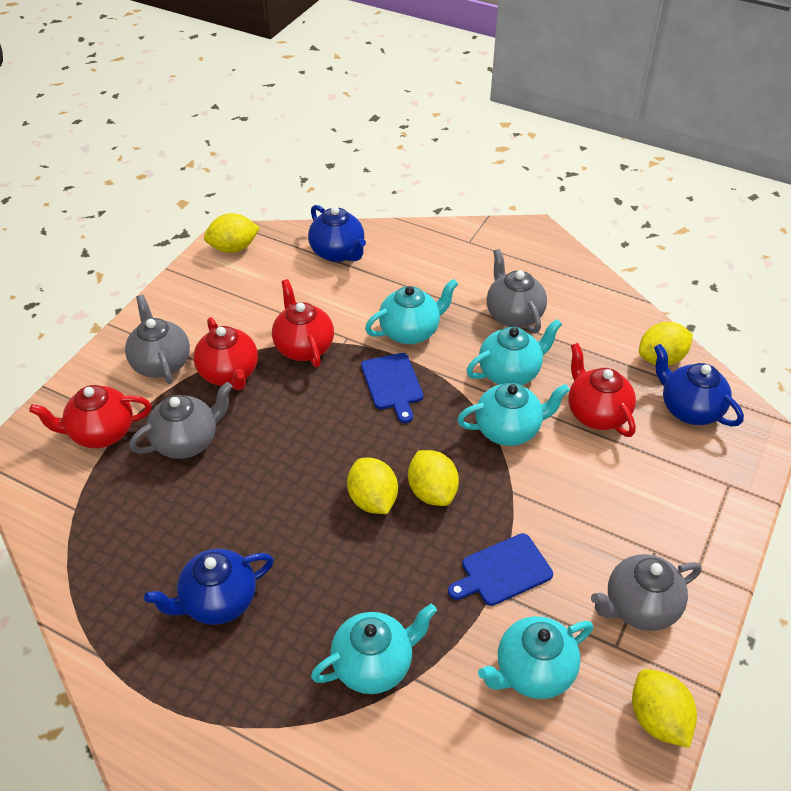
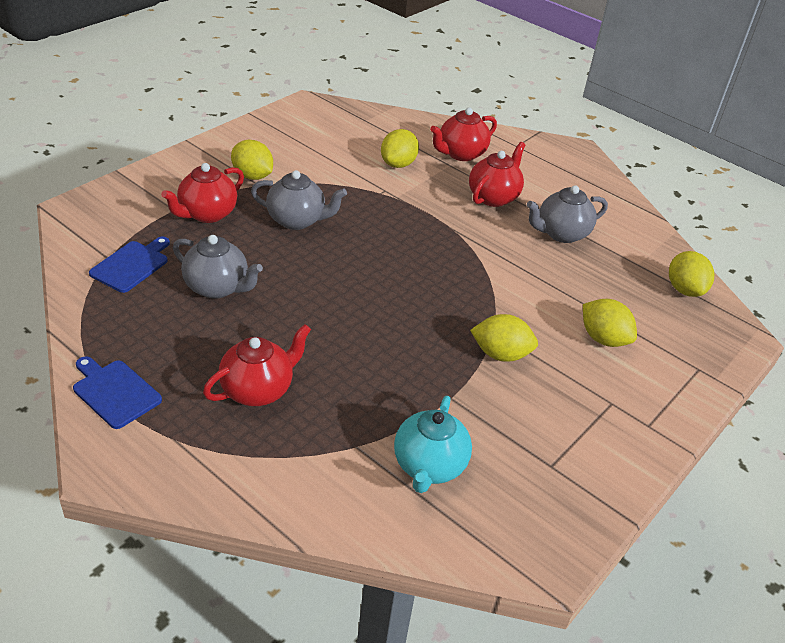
blue teapot: 3 -> 0
grey teapot: 4 -> 3
turquoise teapot: 5 -> 1

